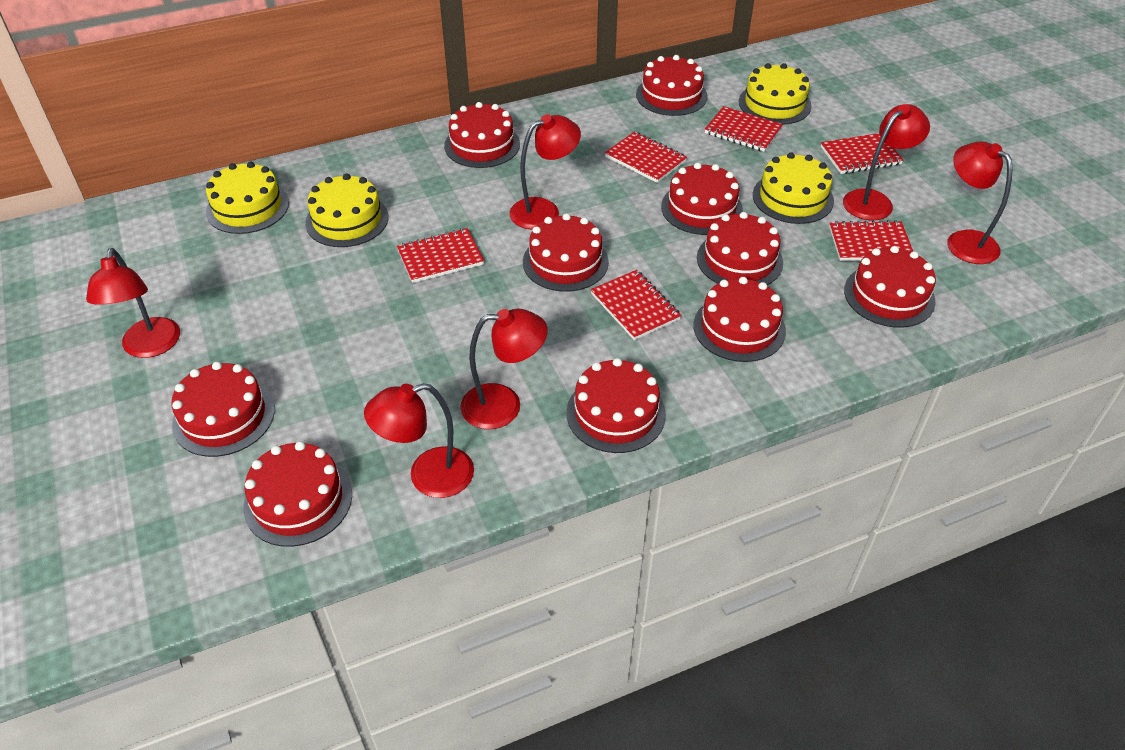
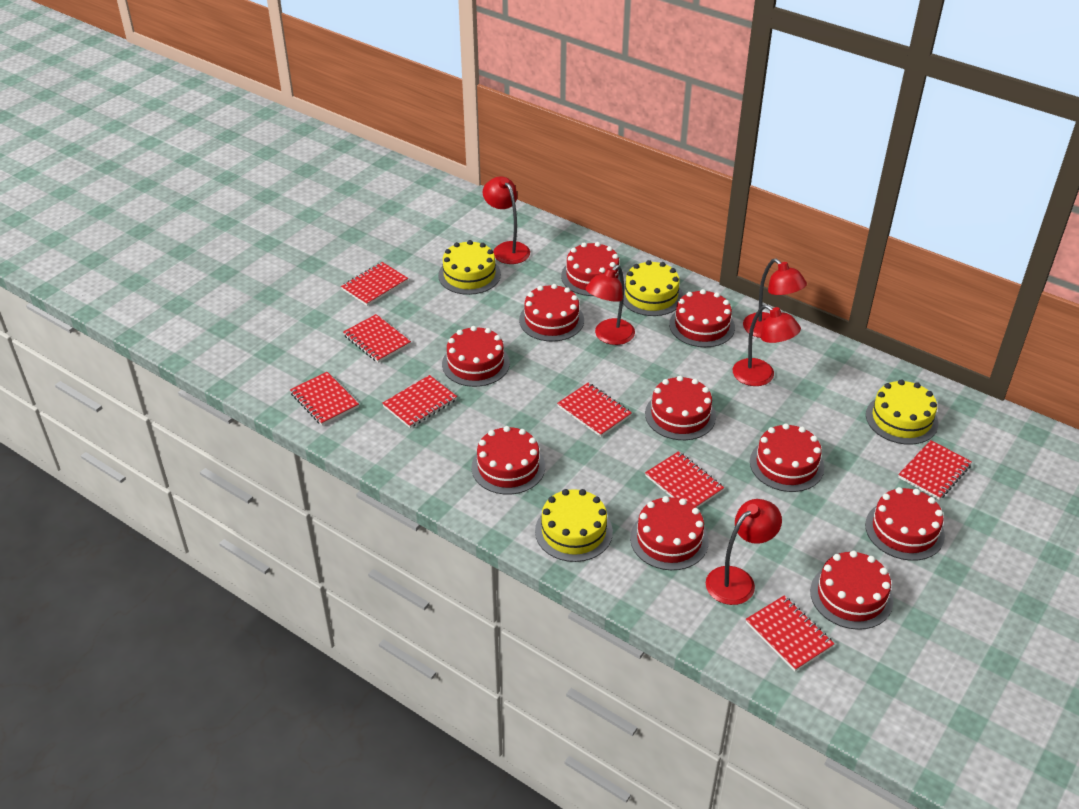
red lamp: 6 -> 5
red notebook: 6 -> 8

